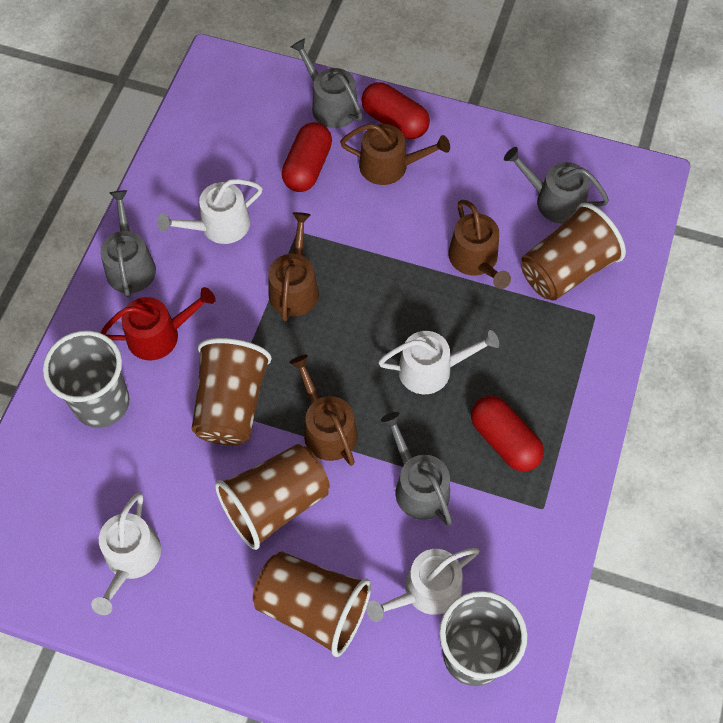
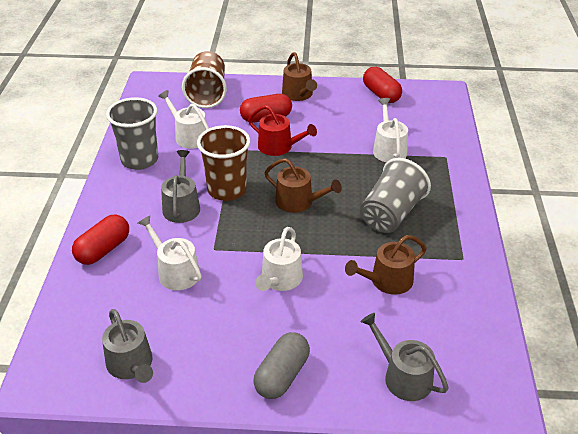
brown cup: 4 -> 2
brown watering can: 4 -> 3
grey capsule: 0 -> 1
grey watering can: 4 -> 3

